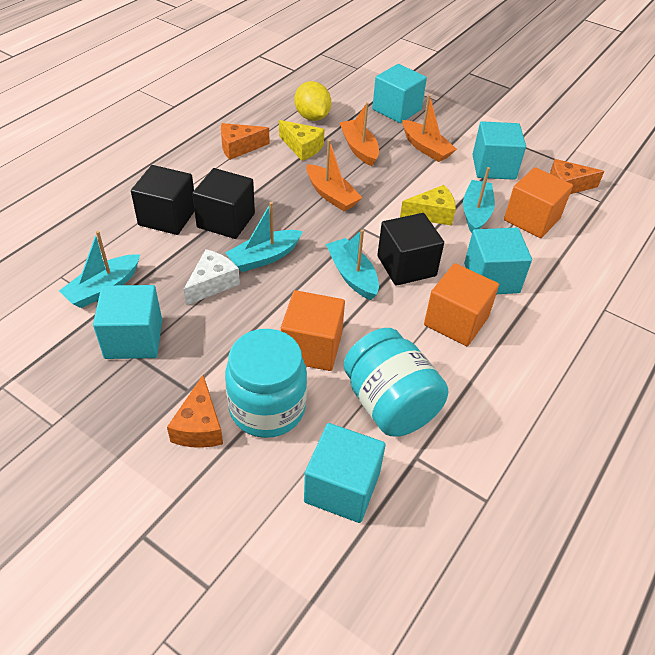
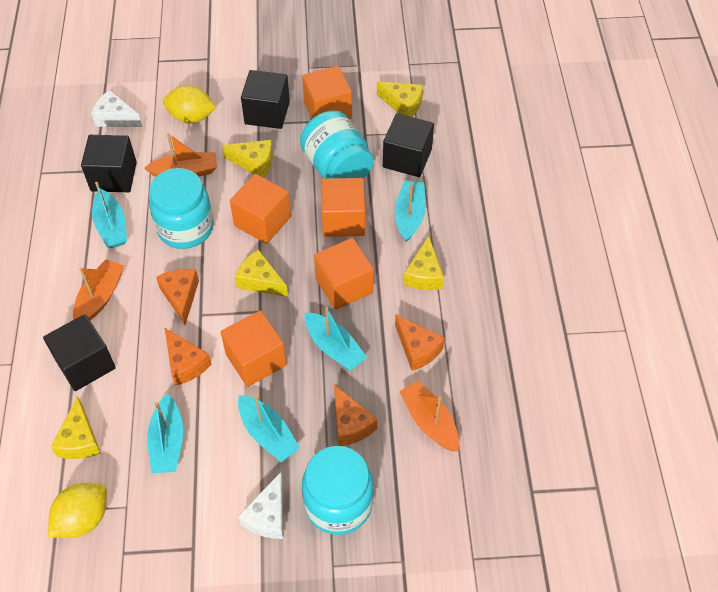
black cube: 3 -> 4
orange cheese: 3 -> 4
orange cube: 3 -> 5
turquoise boat: 4 -> 5
turquoise cube: 5 -> 0
turquoise jar: 2 -> 3
white cheese: 1 -> 2
yellow cheese: 2 -> 5
yellow lemon: 1 -> 2

